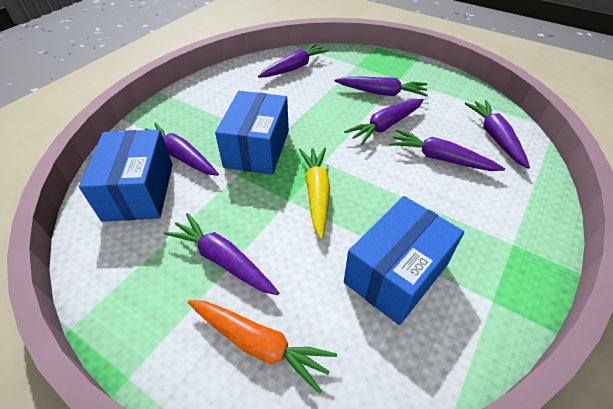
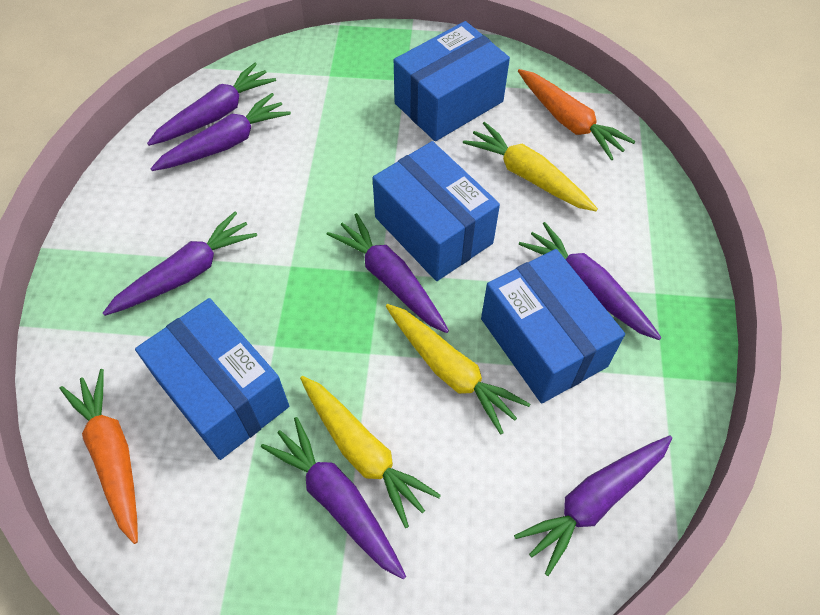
blue box: 3 -> 4
orange carrot: 1 -> 2
yellow carrot: 1 -> 3

